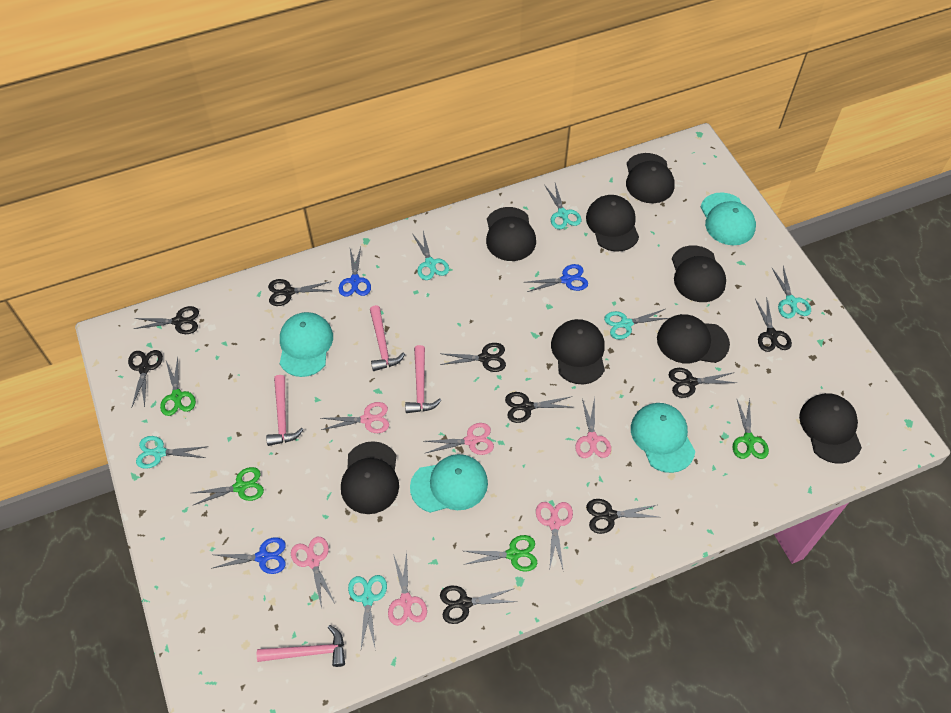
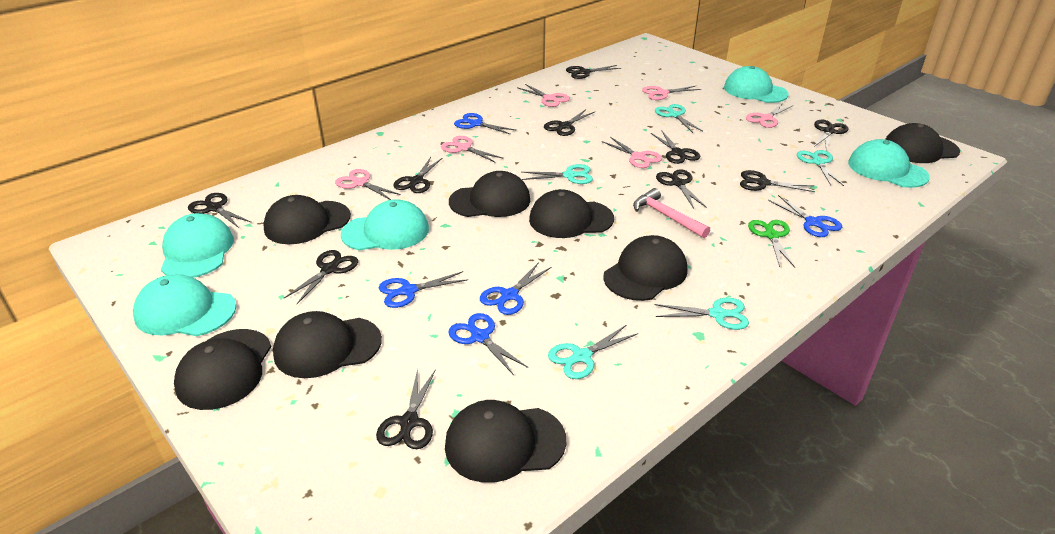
black scissors: 9 -> 10
blue scissors: 3 -> 5
green scissors: 4 -> 1
pink hammer: 4 -> 1
turquoise cap: 4 -> 5
turquoise scissors: 6 -> 5

